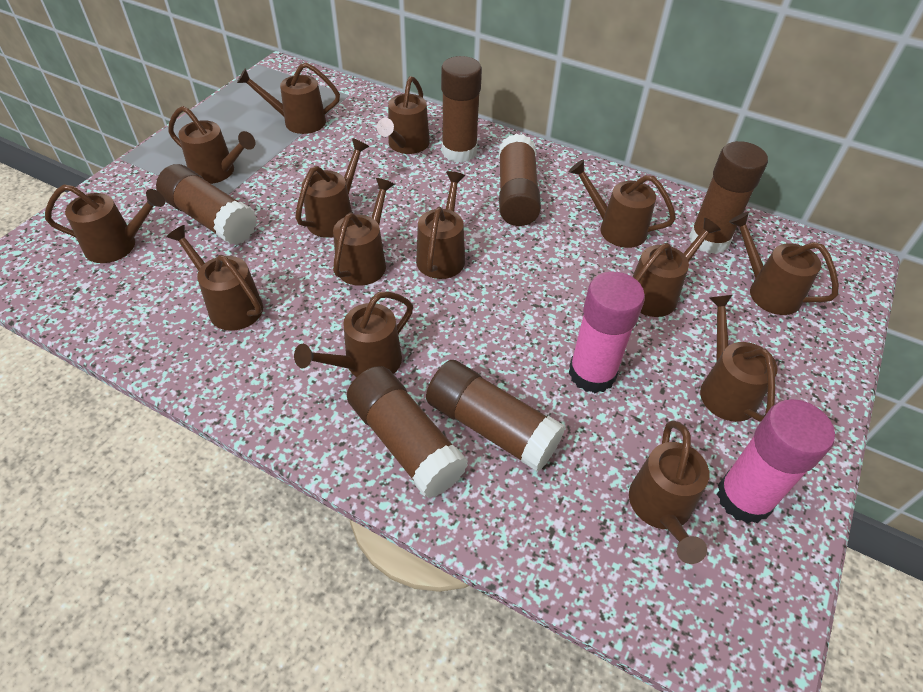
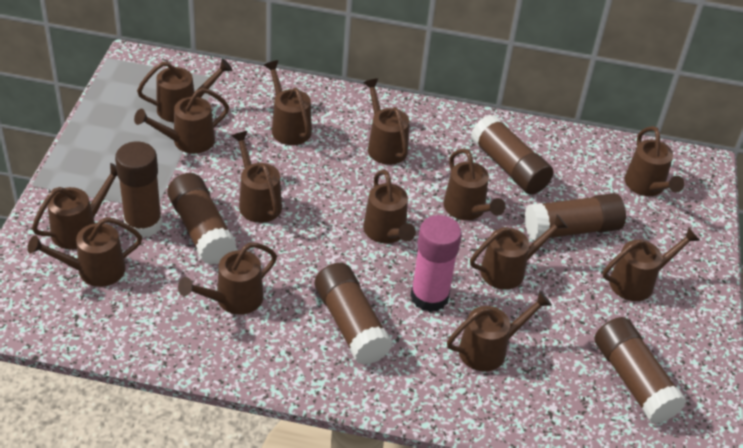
pink glue stick: 2 -> 1

